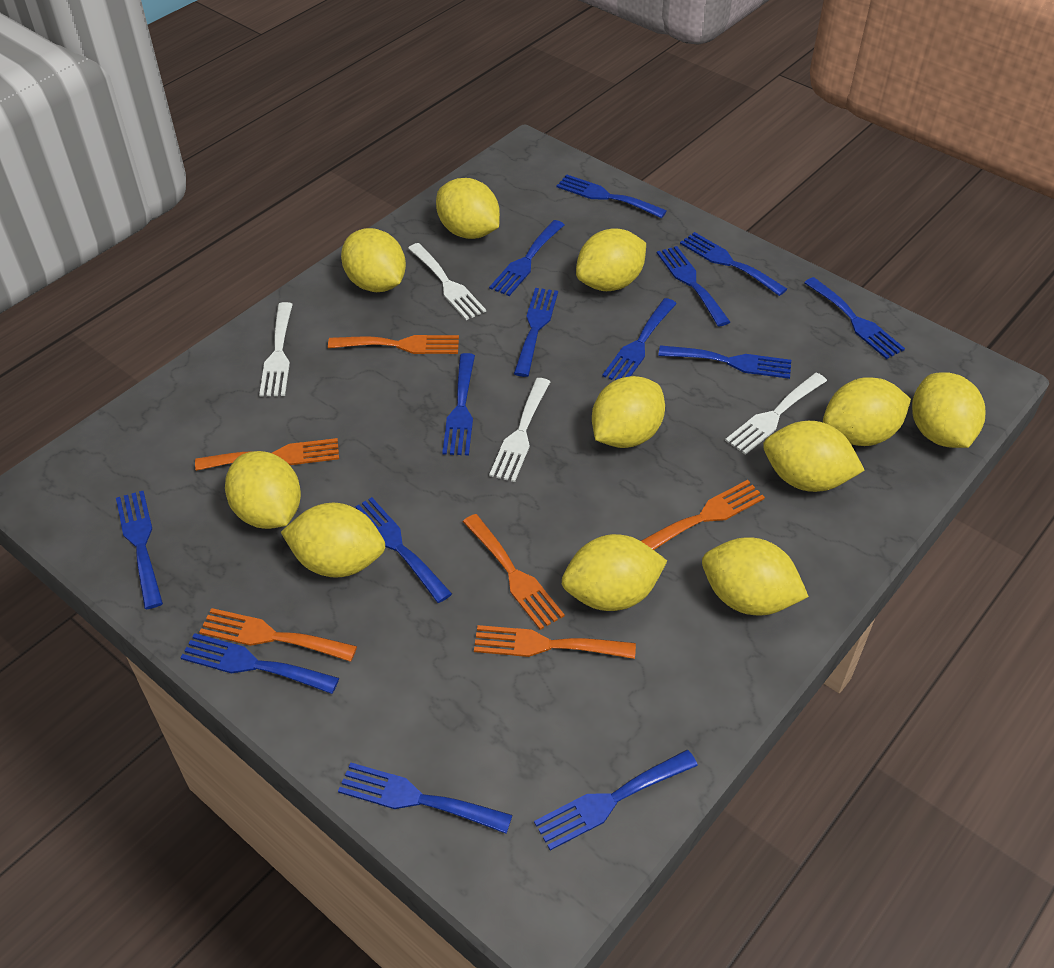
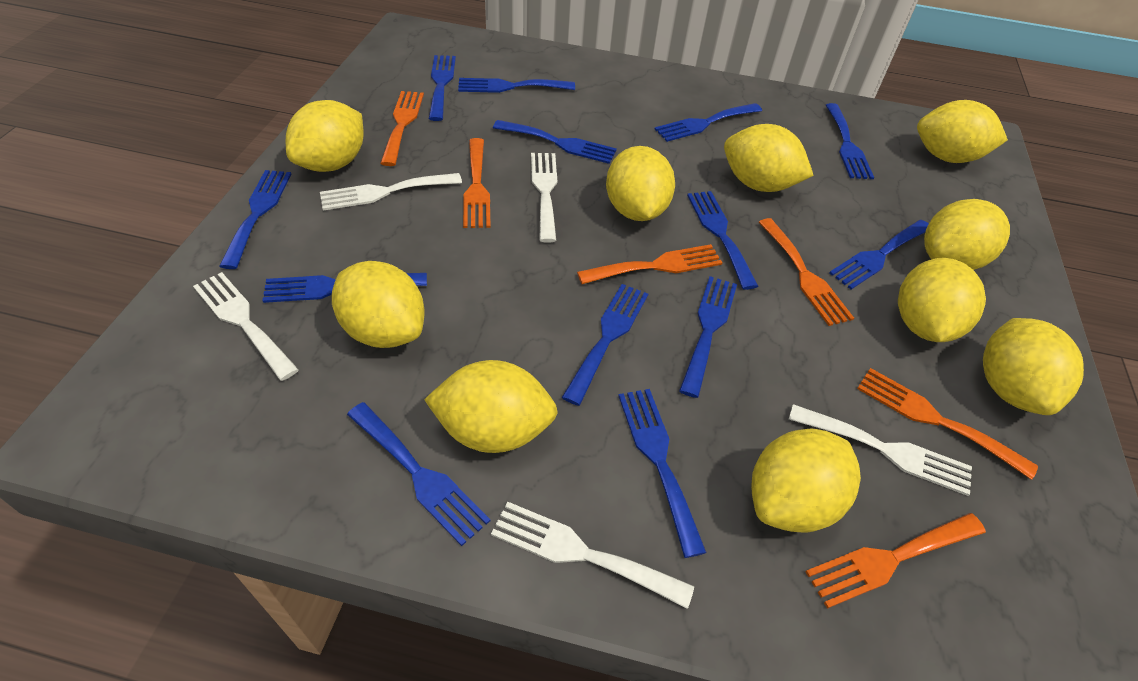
blue fork: 14 -> 13
white fork: 4 -> 5
yellow lemon: 11 -> 10

